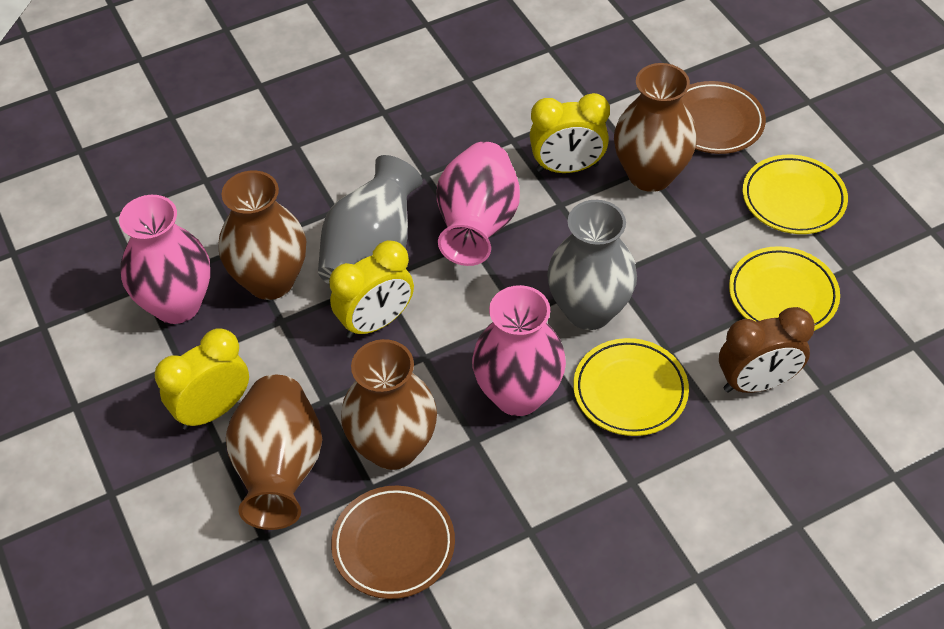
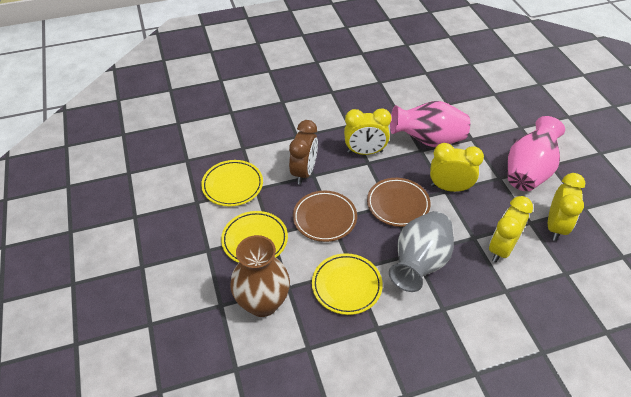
brown vase: 4 -> 1
grey vase: 2 -> 1
pink vase: 3 -> 2
yellow clock: 3 -> 4

